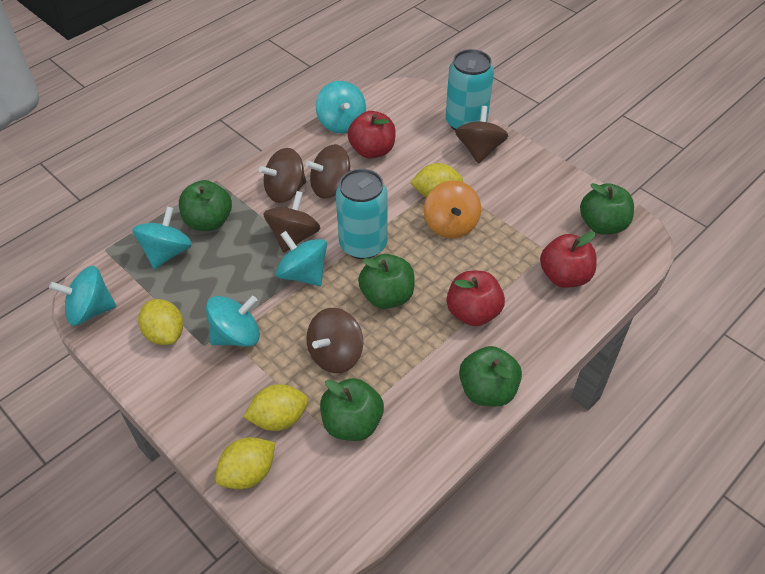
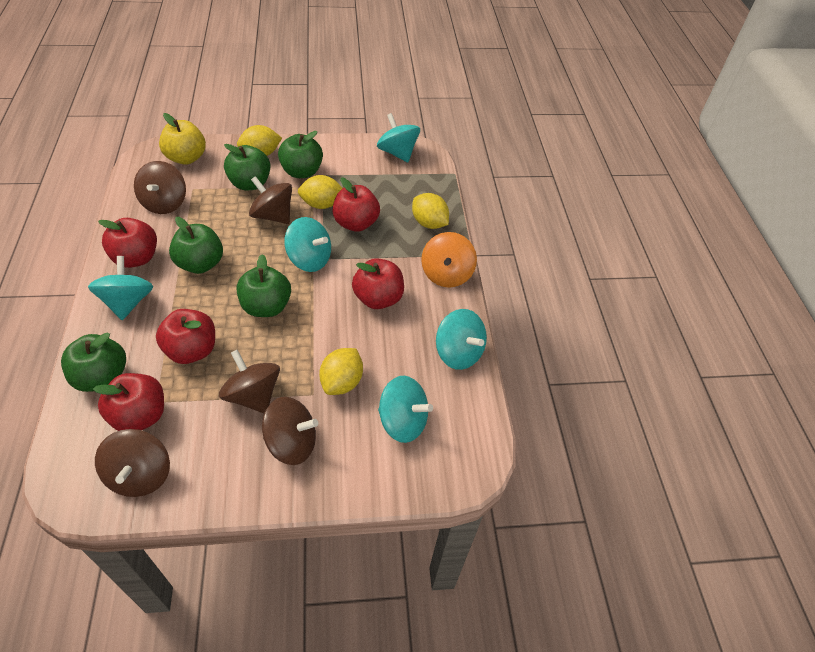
red apple: 3 -> 5
turquoise can: 2 -> 0
yellow apple: 0 -> 1

